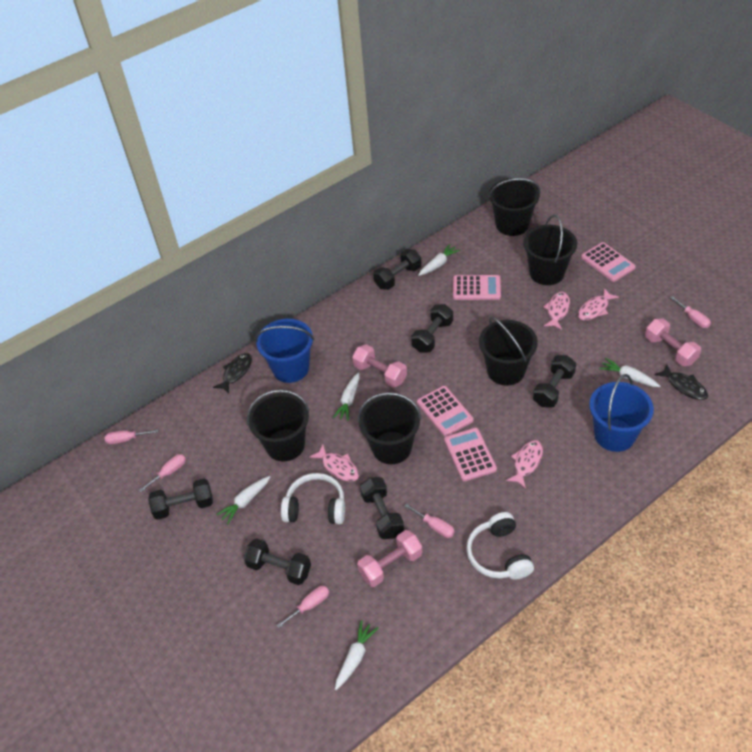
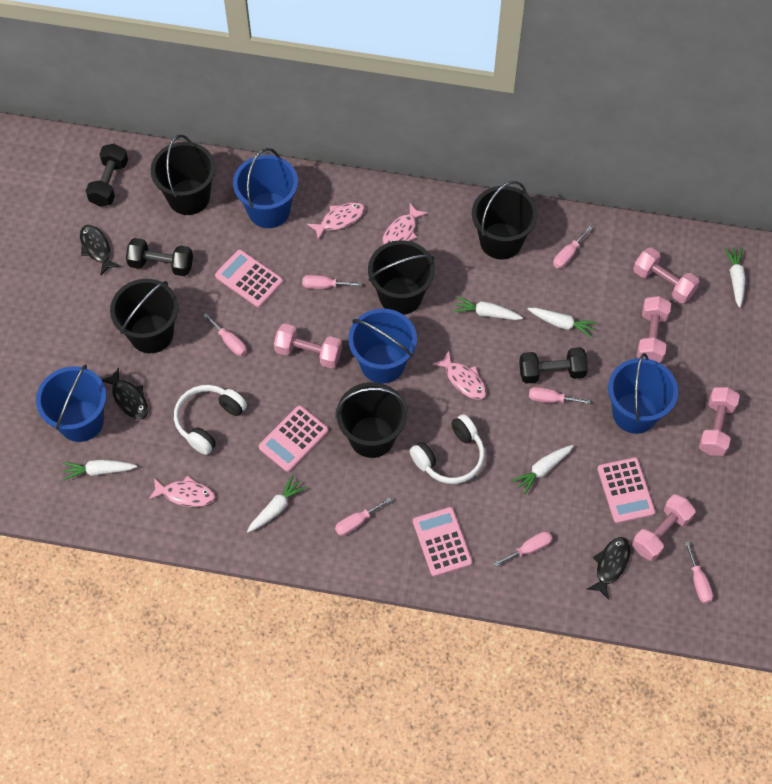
black dumbbell: 6 -> 3
black fish: 2 -> 3
blue bucket: 2 -> 4
pink dumbbell: 3 -> 5
pink screwdriver: 5 -> 7
white carrot: 5 -> 6

